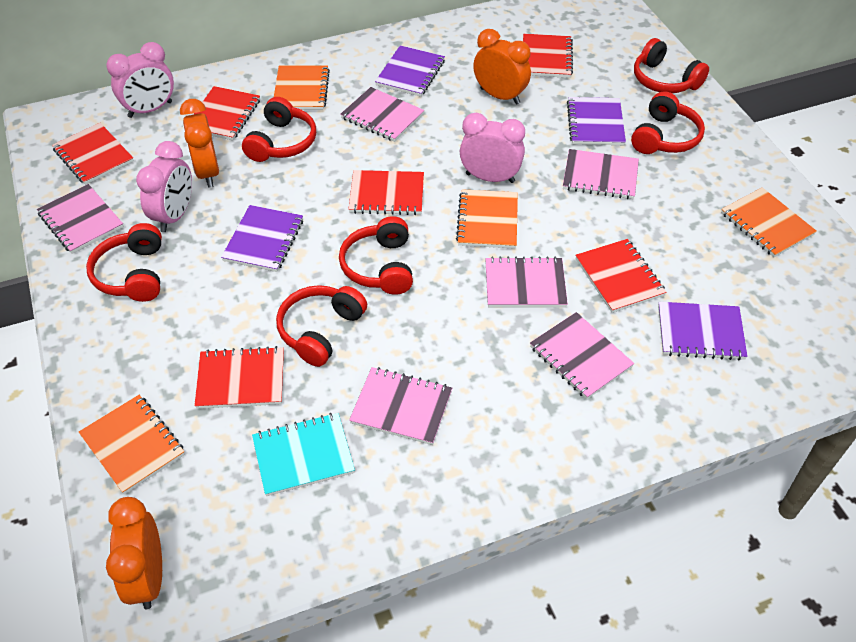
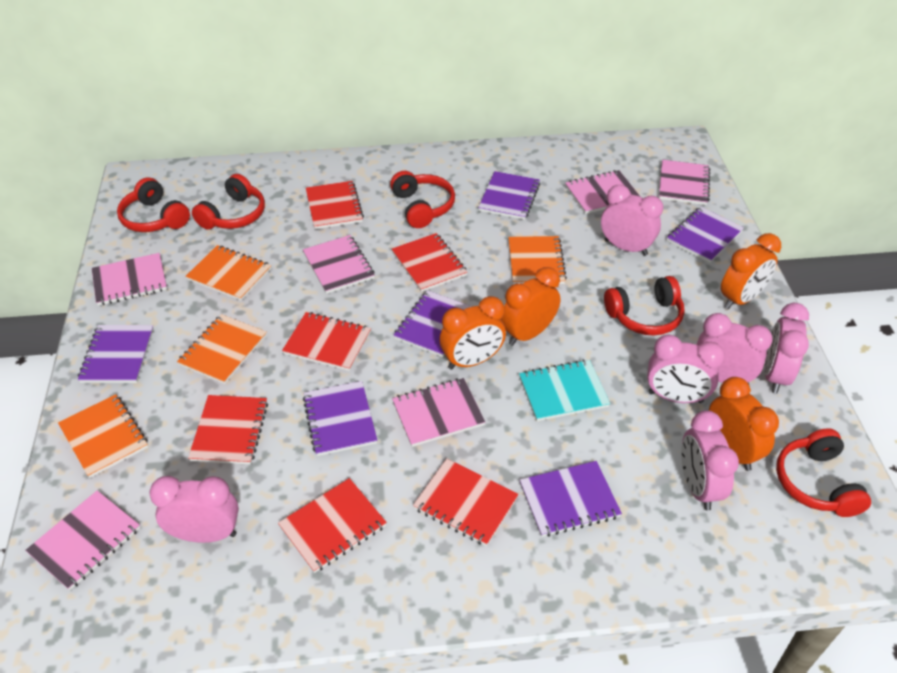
orange clock: 3 -> 4
pink clock: 3 -> 6
purple notebook: 4 -> 6
red headphones: 6 -> 5

